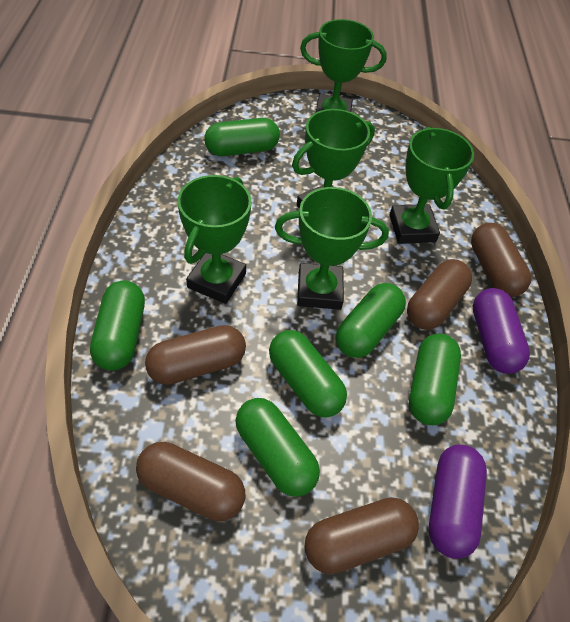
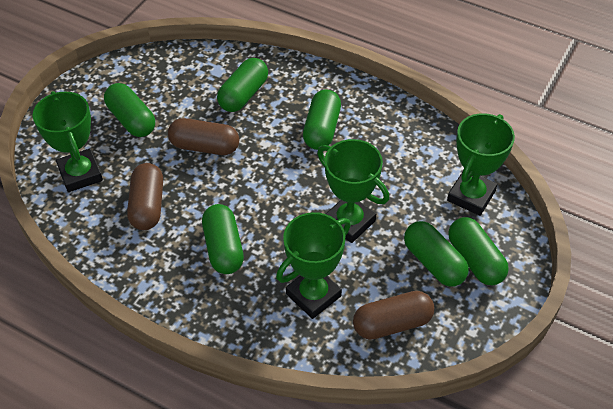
brown capsule: 5 -> 3
green trophy: 5 -> 4
purple capsule: 2 -> 0

